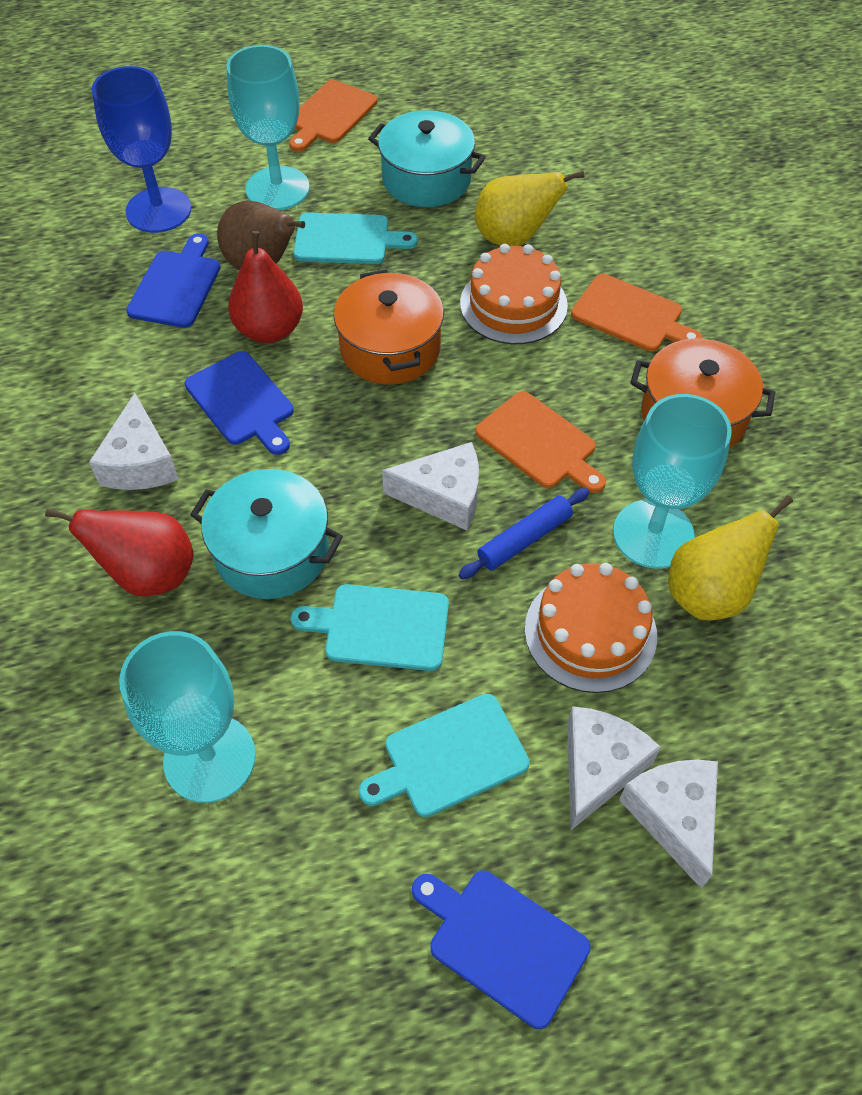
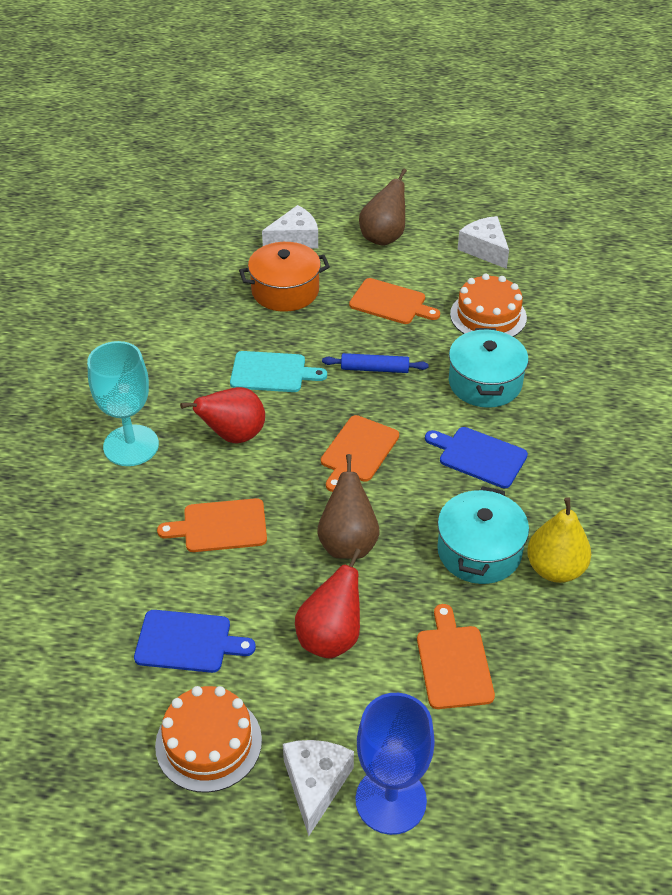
blue cutting board: 3 -> 2
brown pear: 1 -> 2
orange cutting board: 3 -> 4
orange pot: 2 -> 1
turquoise cutting board: 3 -> 1
turquoise goblet: 3 -> 1
white cheese: 4 -> 3
yellow pear: 2 -> 1

